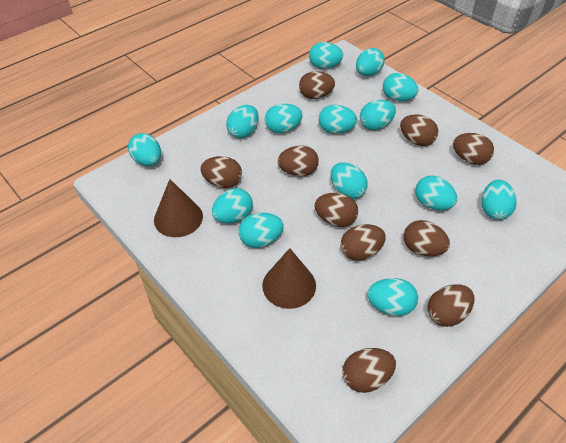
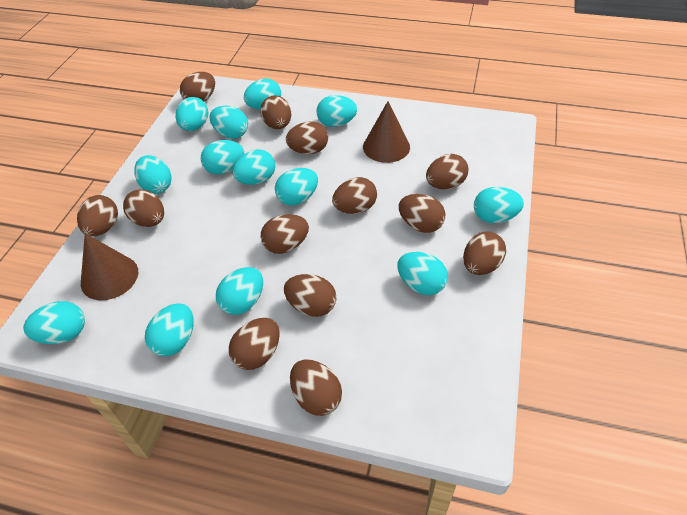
brown egg: 10 -> 13
turquoise egg: 14 -> 13

